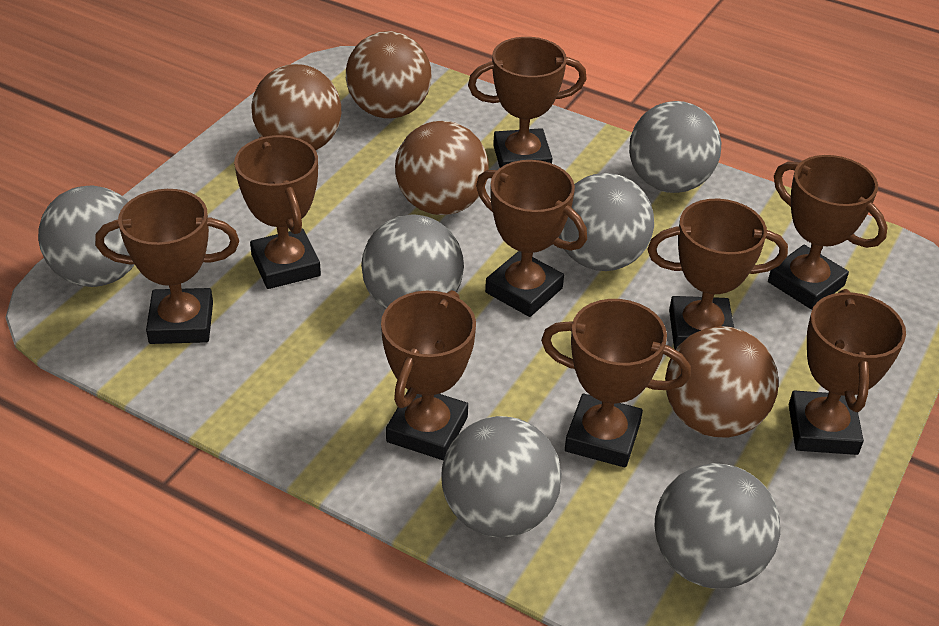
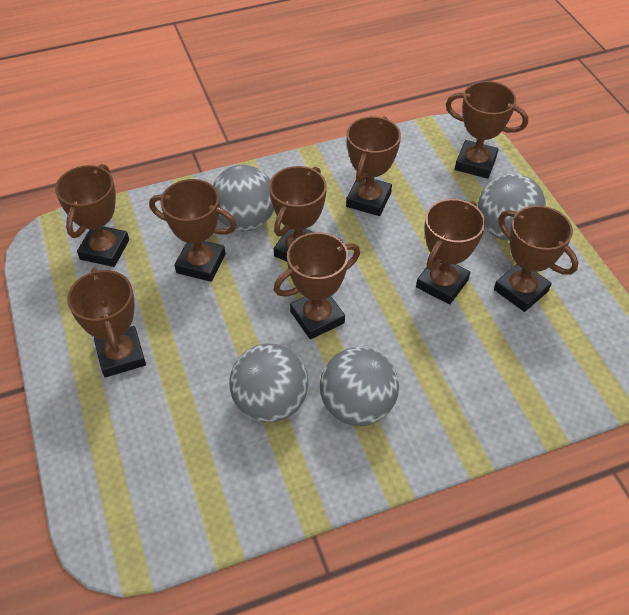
brown ball: 4 -> 0
grey ball: 6 -> 4

